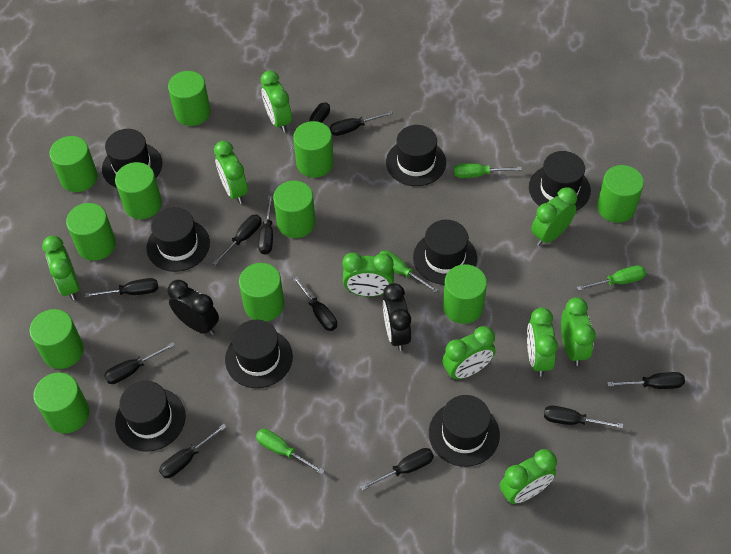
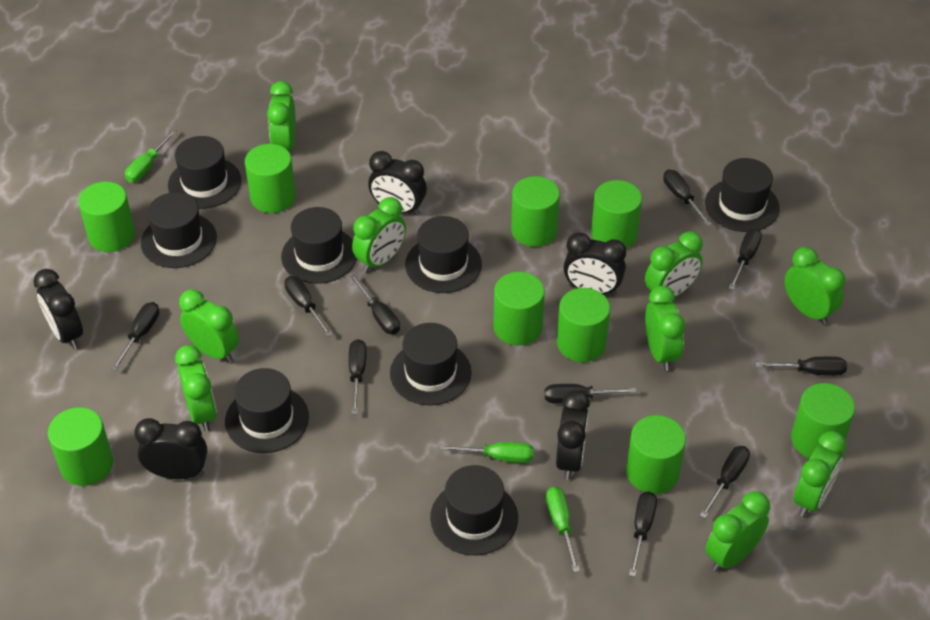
black clock: 2 -> 5
black screwdriver: 11 -> 10
green cylinder: 11 -> 9
green screwdriver: 4 -> 3

